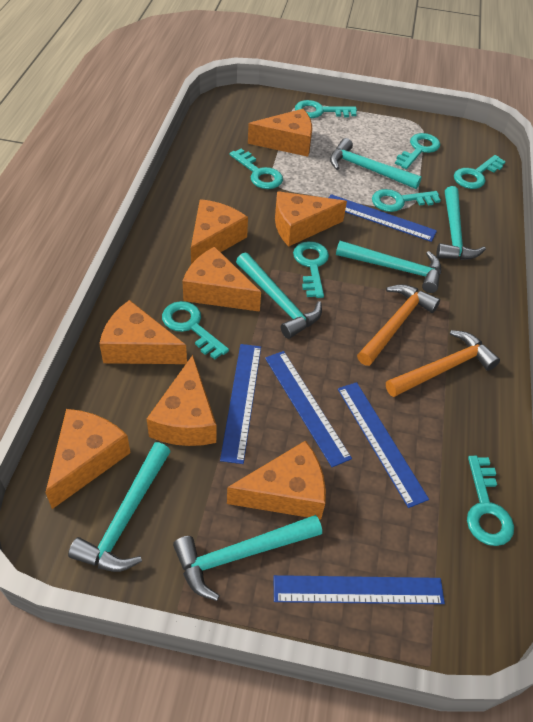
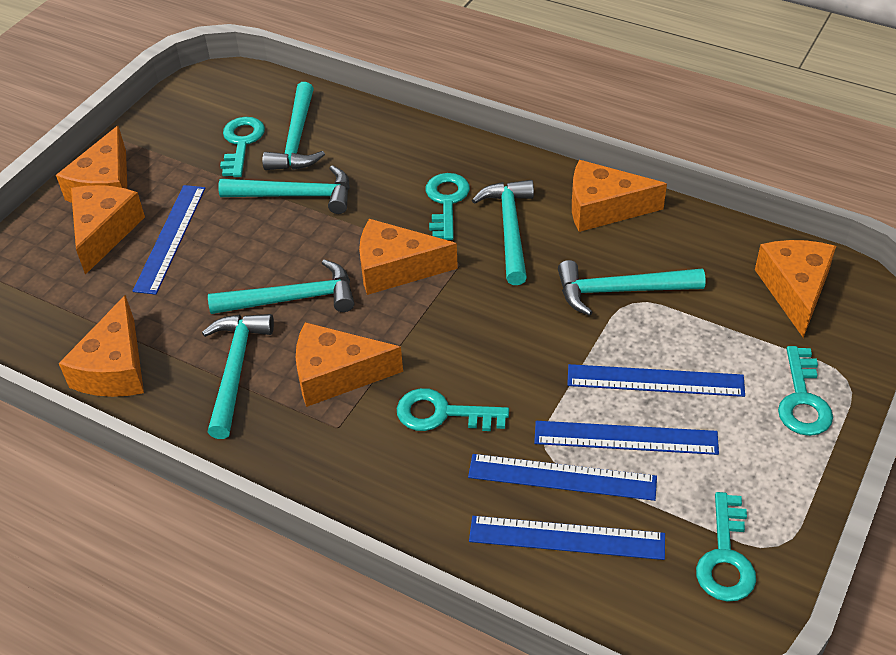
orange cheese: 8 -> 7
orange hammer: 2 -> 0
turquoise key: 8 -> 5

